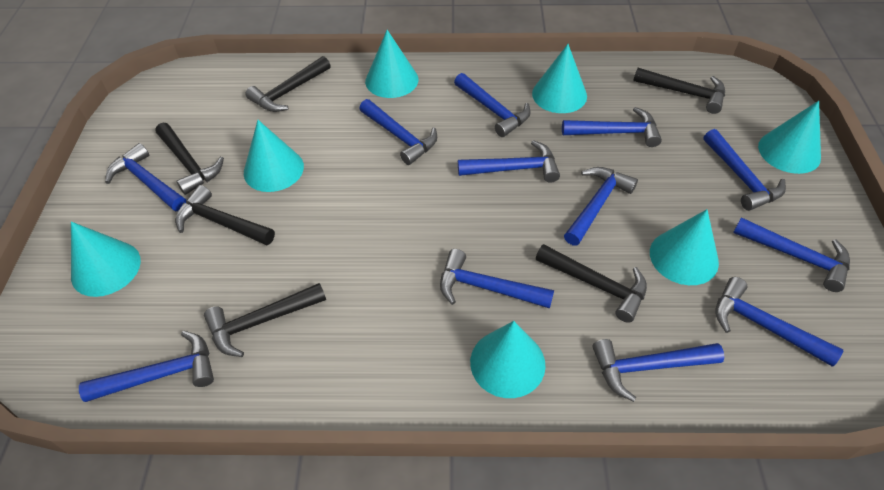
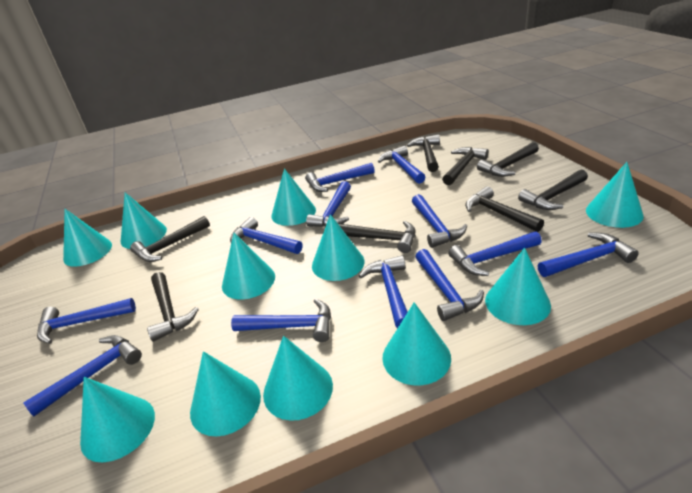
black hammer: 6 -> 8
turquoise cone: 7 -> 11

